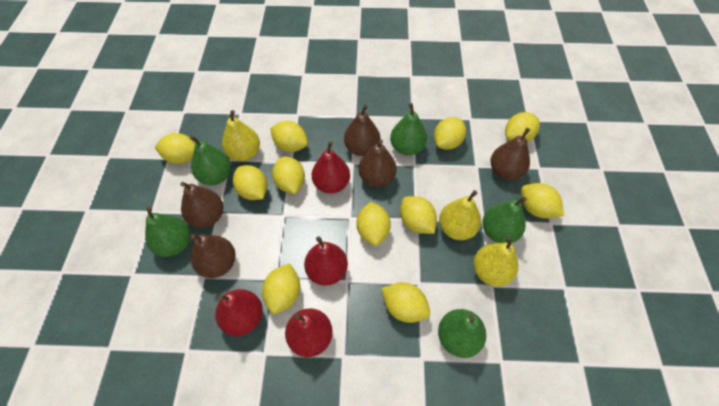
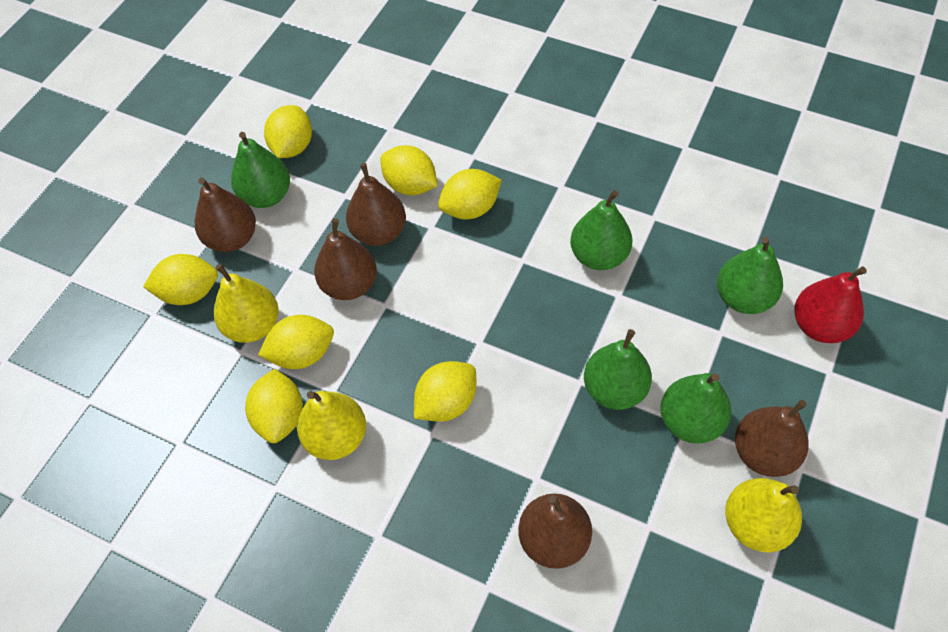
red pear: 4 -> 1
yellow lemon: 11 -> 7

